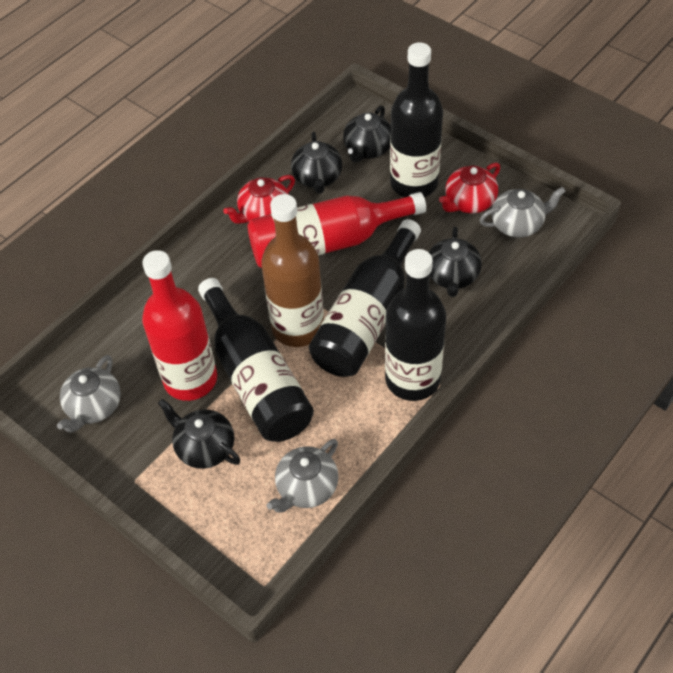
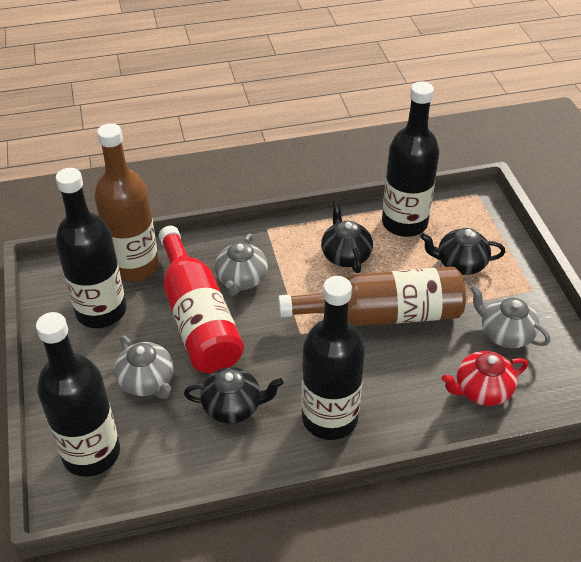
black teapot: 4 -> 3
brown bottle: 1 -> 2
red bottle: 2 -> 1
red teapot: 2 -> 1

